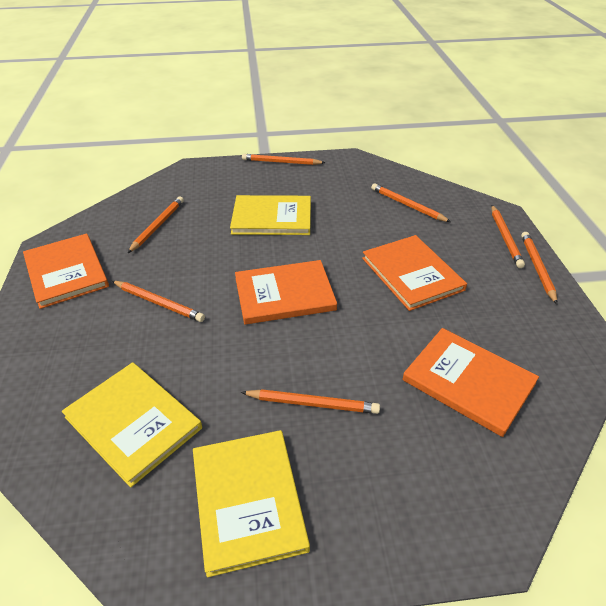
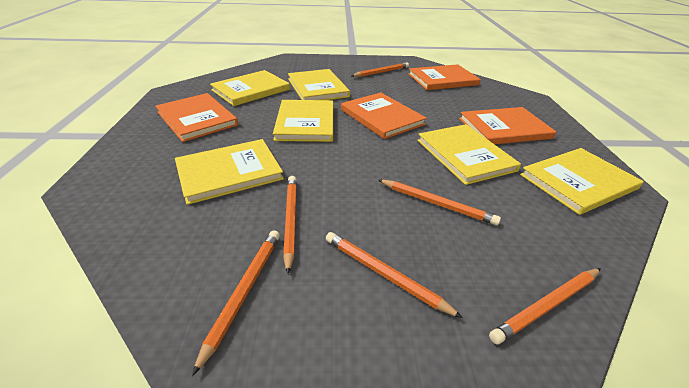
orange pencil: 7 -> 6
yellow book: 3 -> 6

